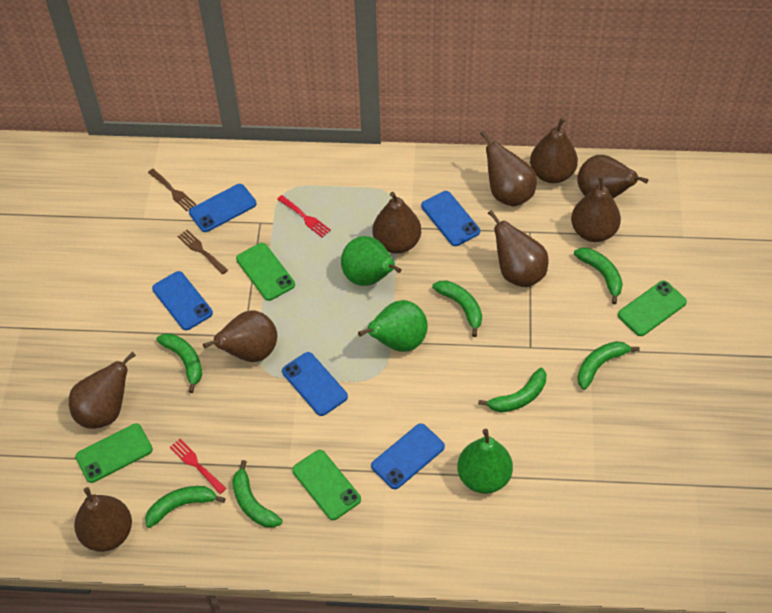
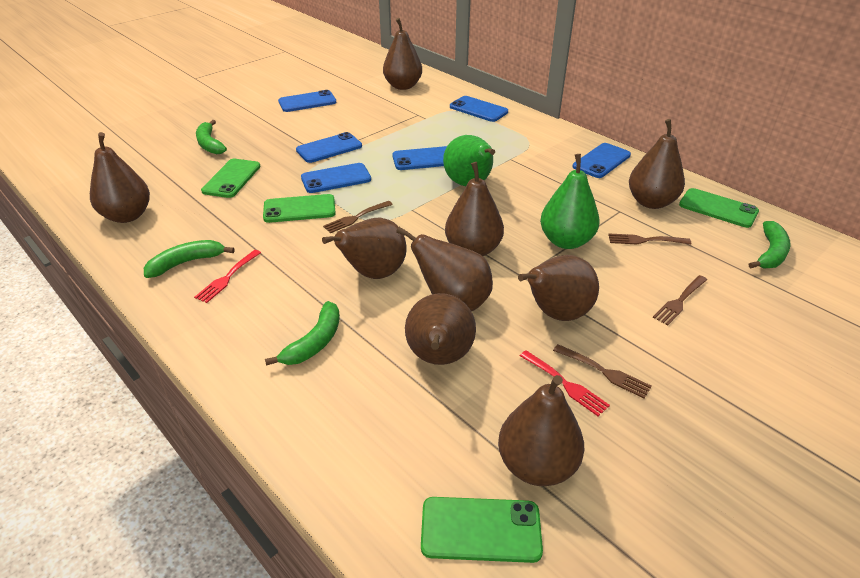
blue phone: 5 -> 6
brown fork: 2 -> 4
green banana: 7 -> 4
green pear: 3 -> 2

